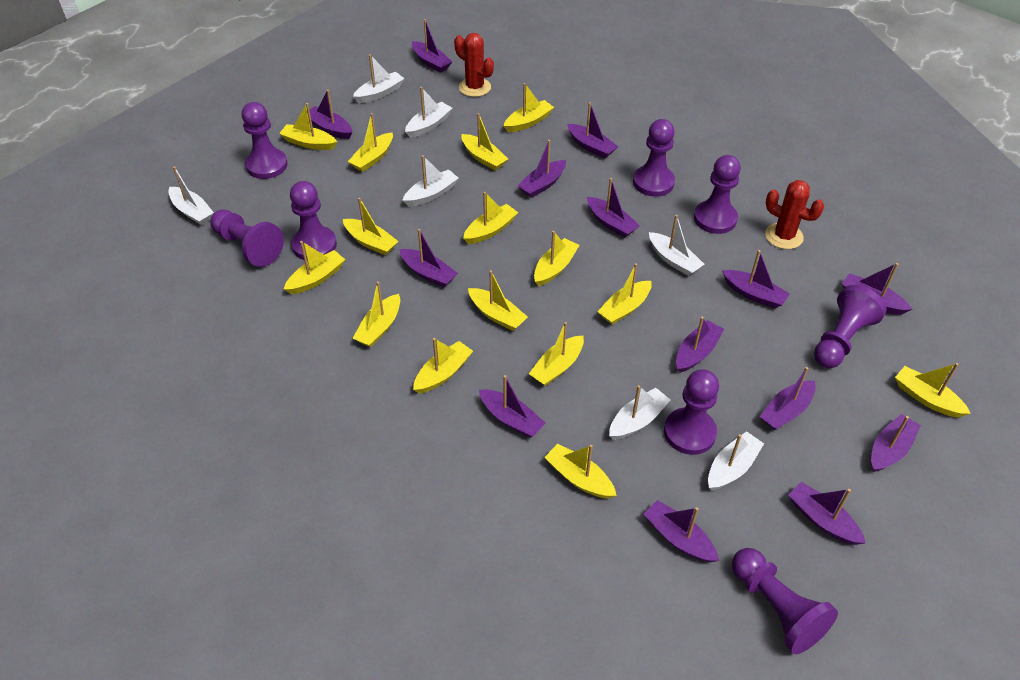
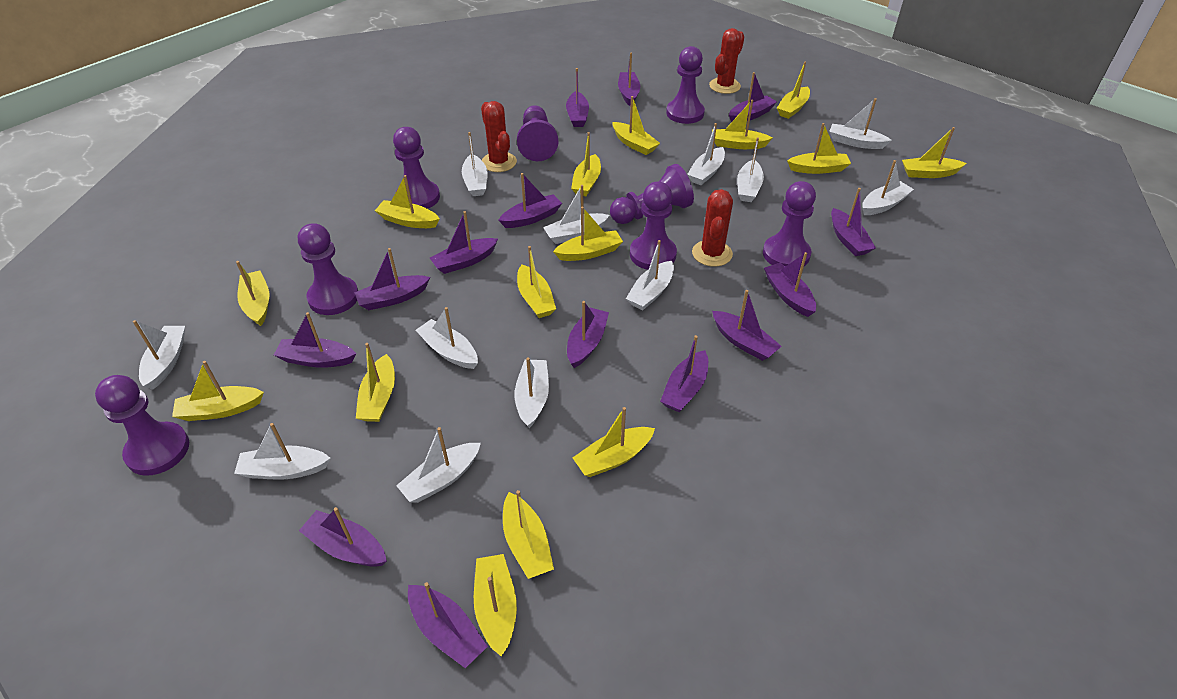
red cactus: 2 -> 3
white boat: 7 -> 12

